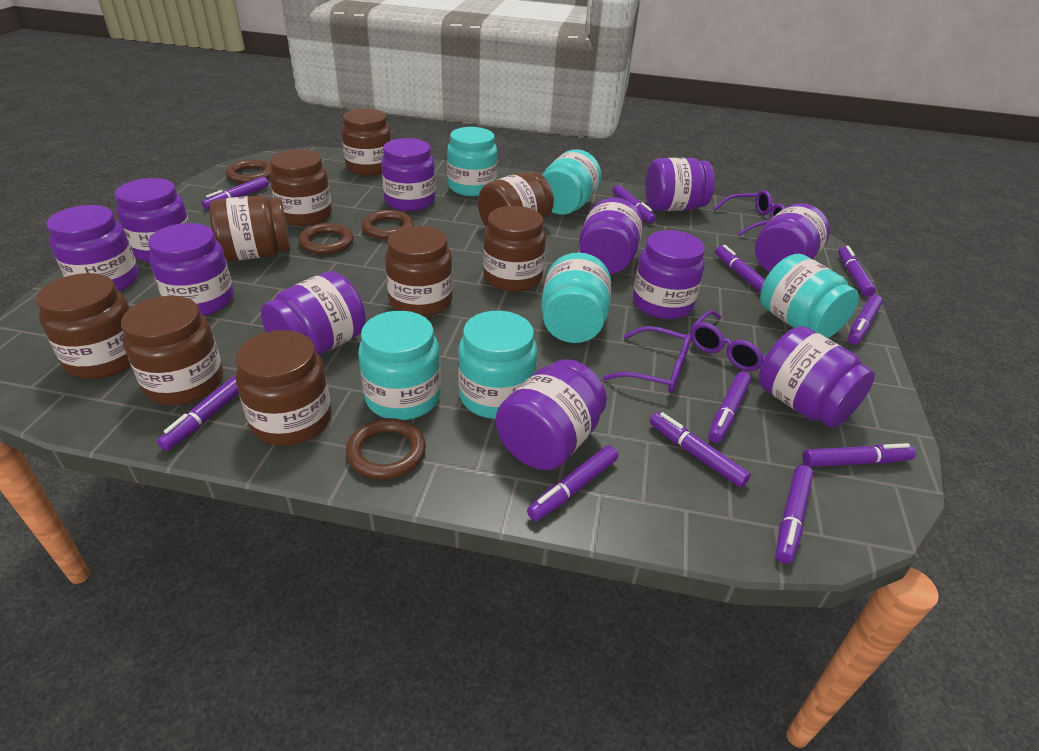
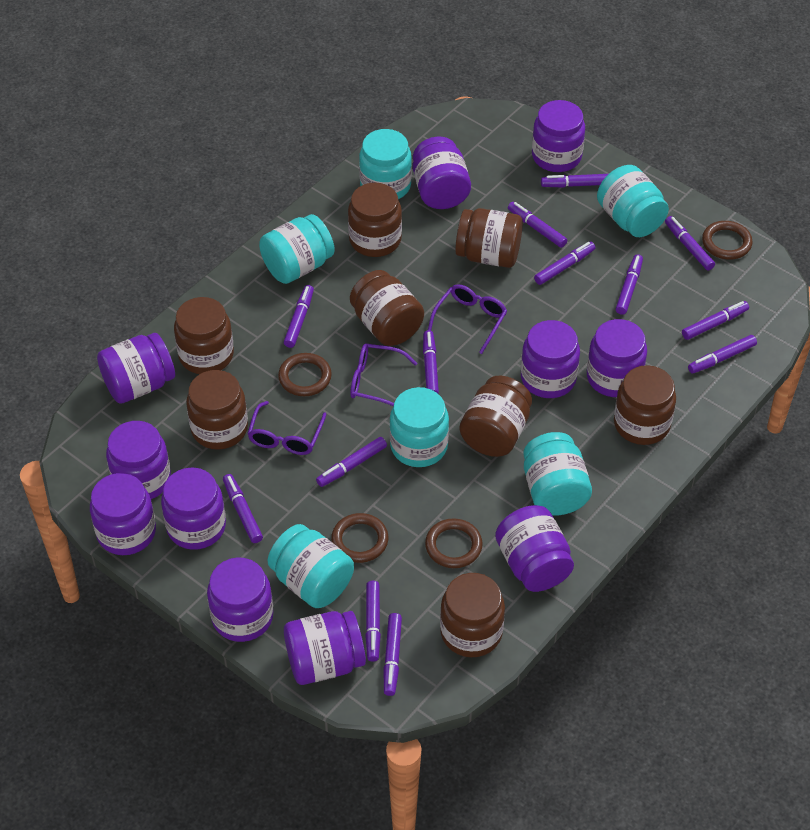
brown jar: 9 -> 8
purple marker: 11 -> 13

